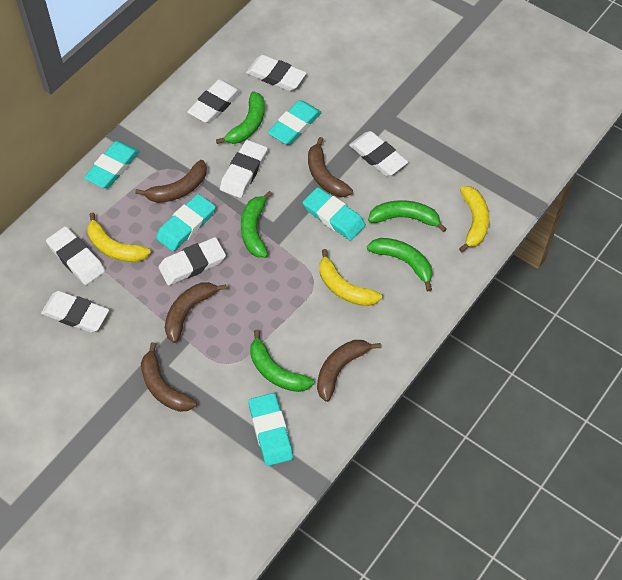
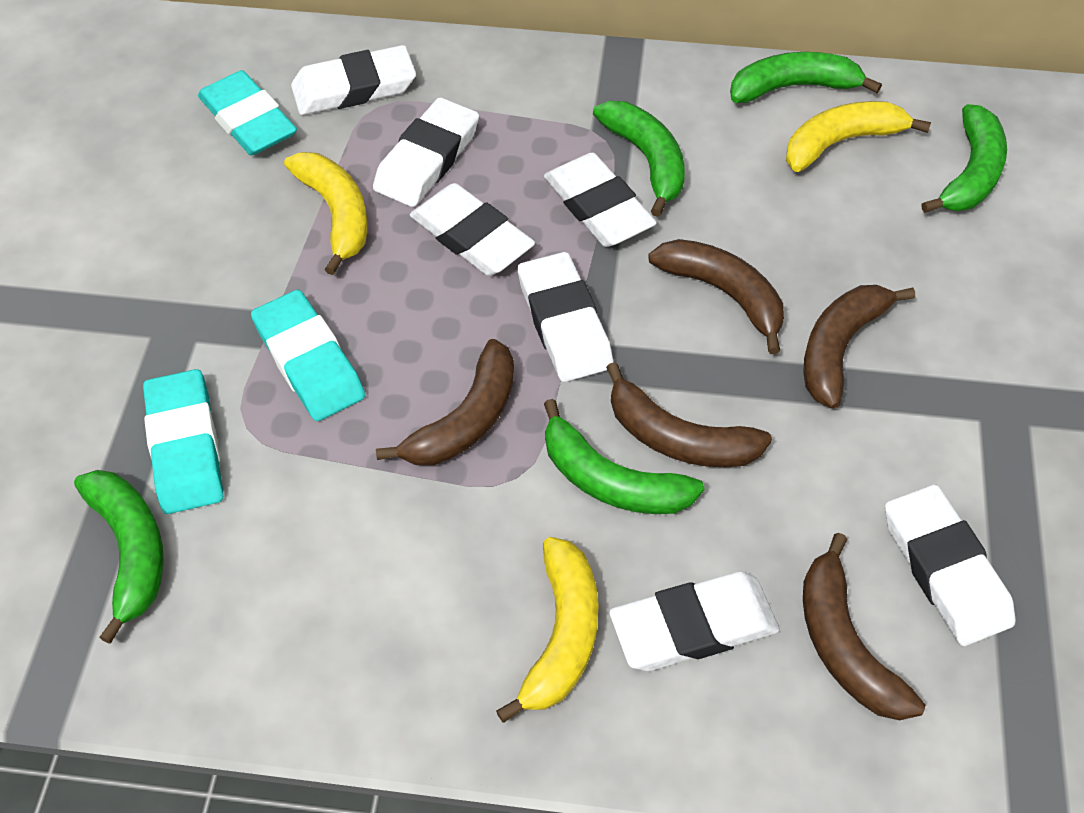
turquoise eraser: 5 -> 3

